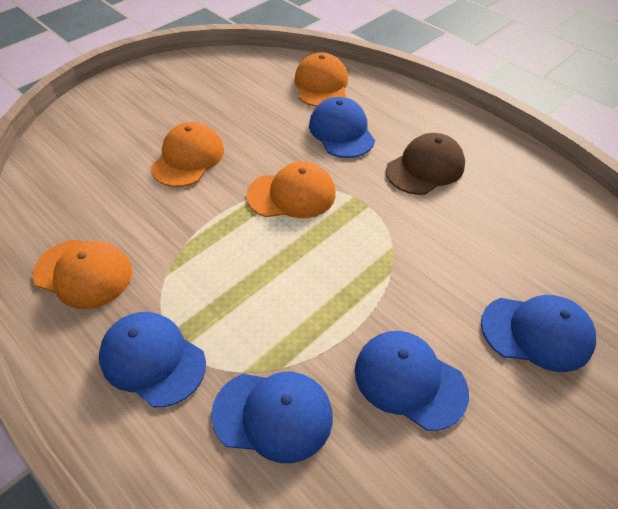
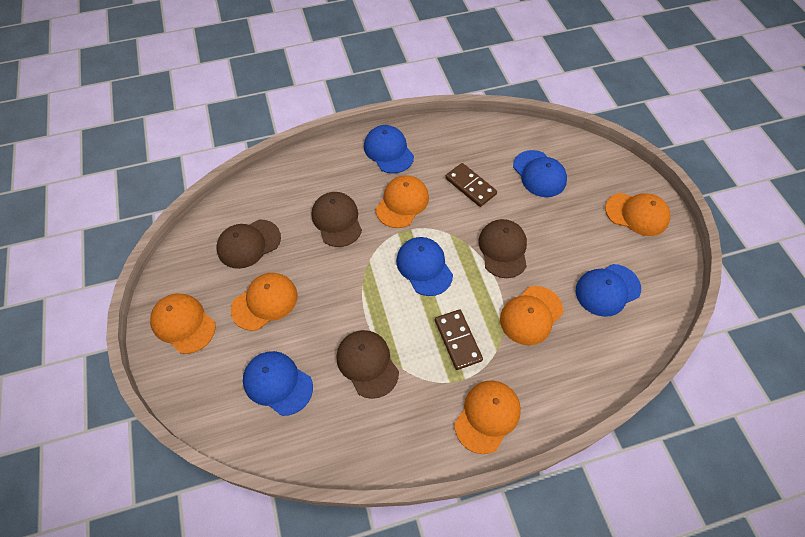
brown cap: 1 -> 4
brown domino: 0 -> 2
orange cap: 4 -> 6

